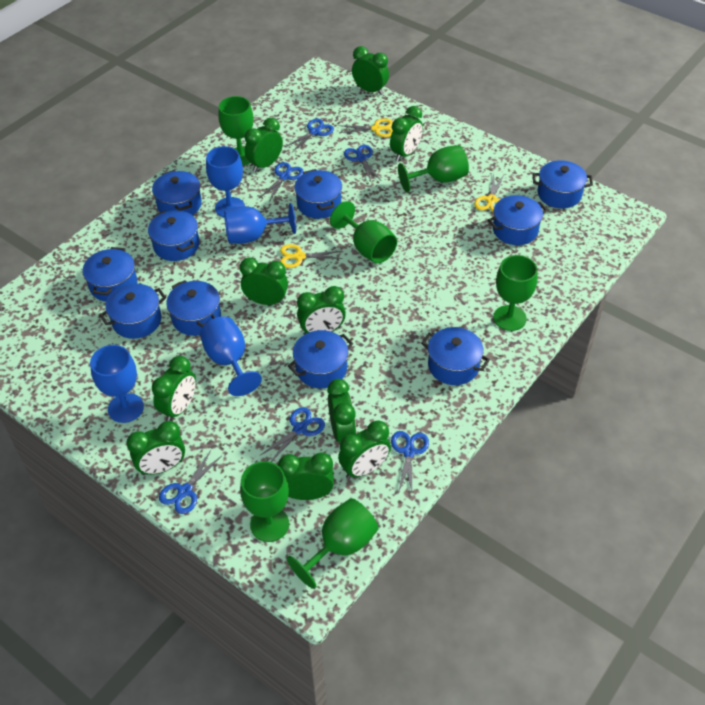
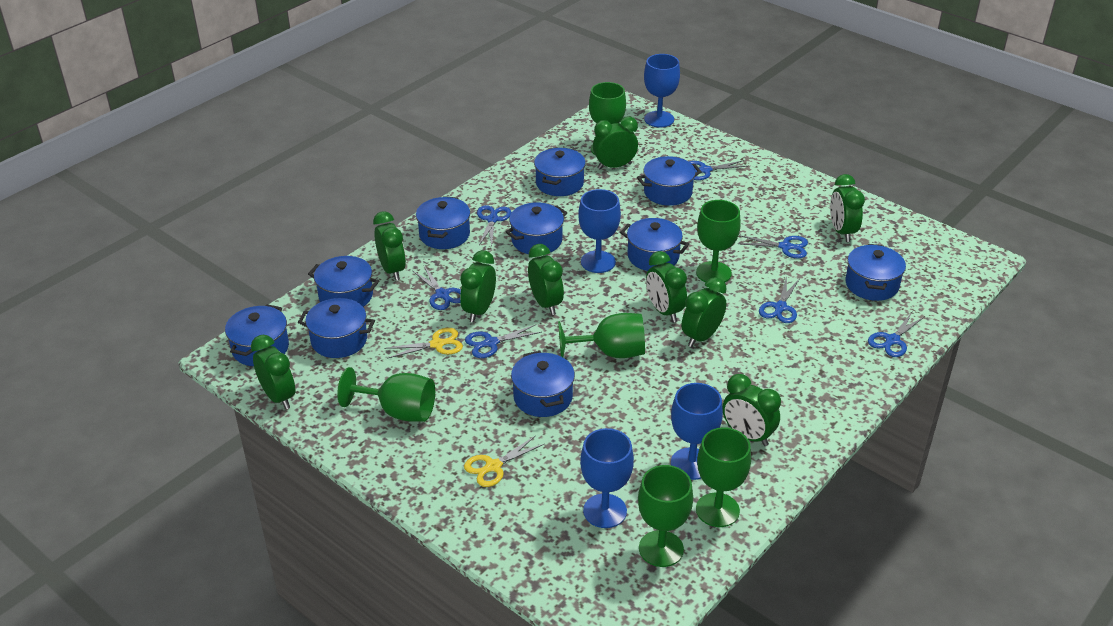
blue scissors: 6 -> 7
green clock: 10 -> 9
yellow scissors: 3 -> 2

